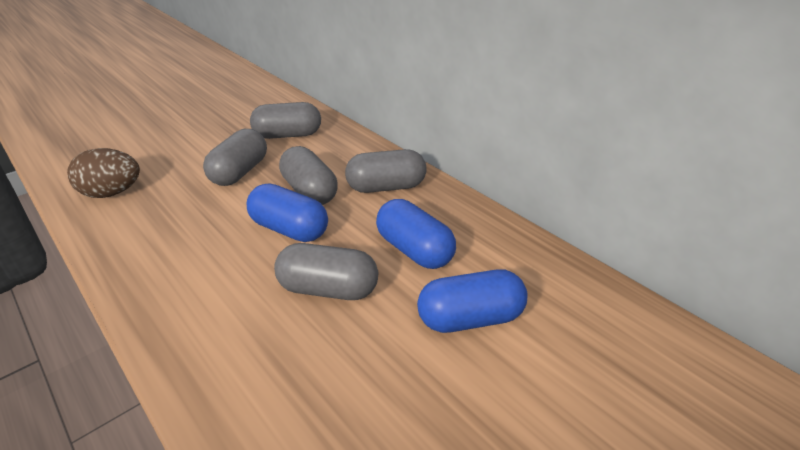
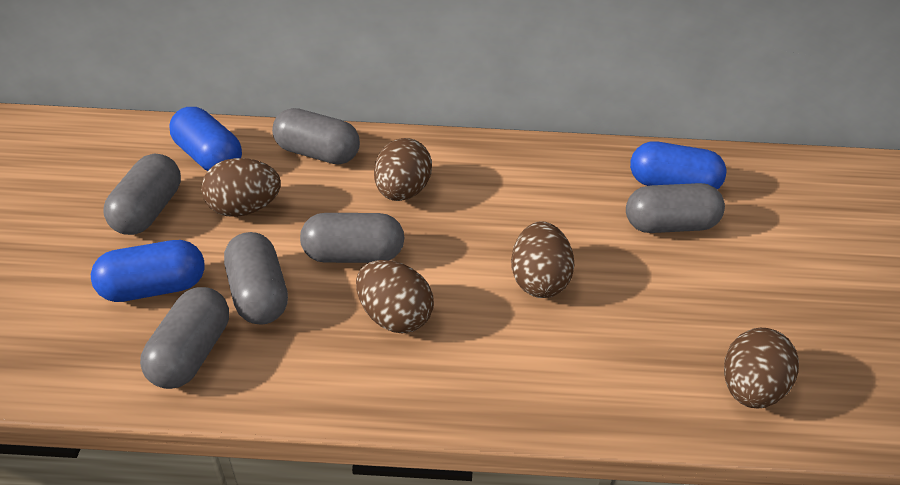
brown egg: 1 -> 5
grey capsule: 5 -> 6

